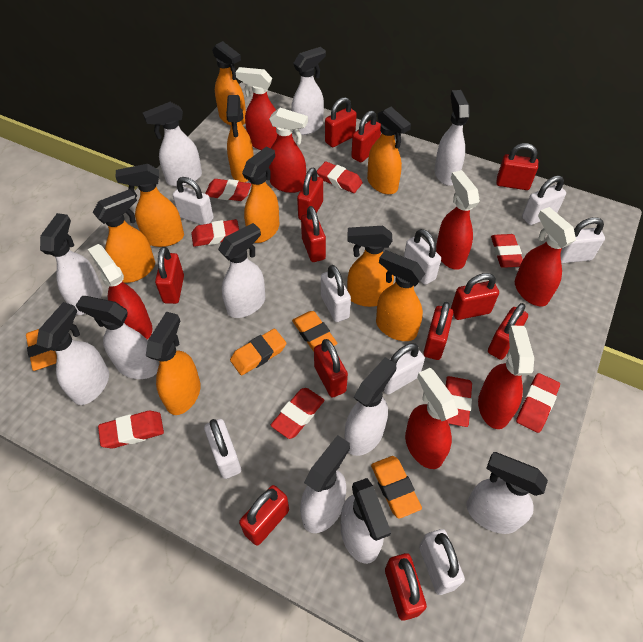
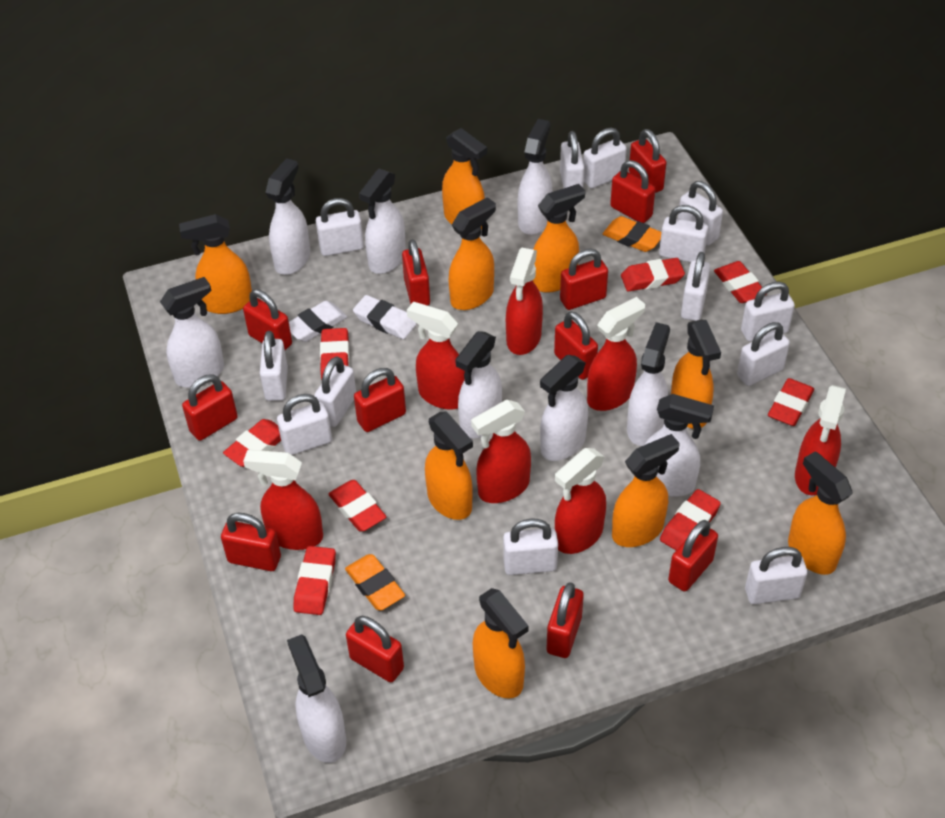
orange eraser: 4 -> 2
white eraser: 0 -> 2
white padlock: 8 -> 13
white spray bottle: 11 -> 9

